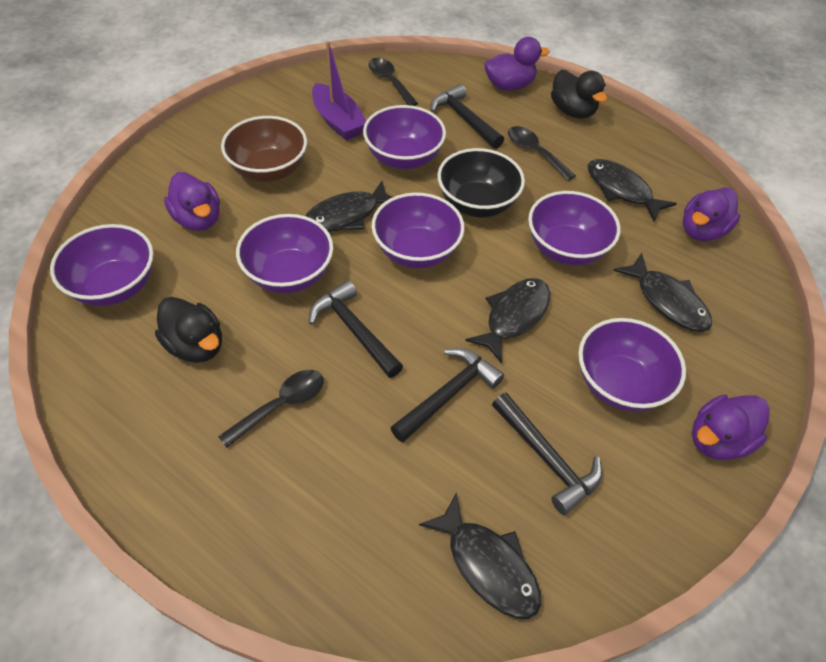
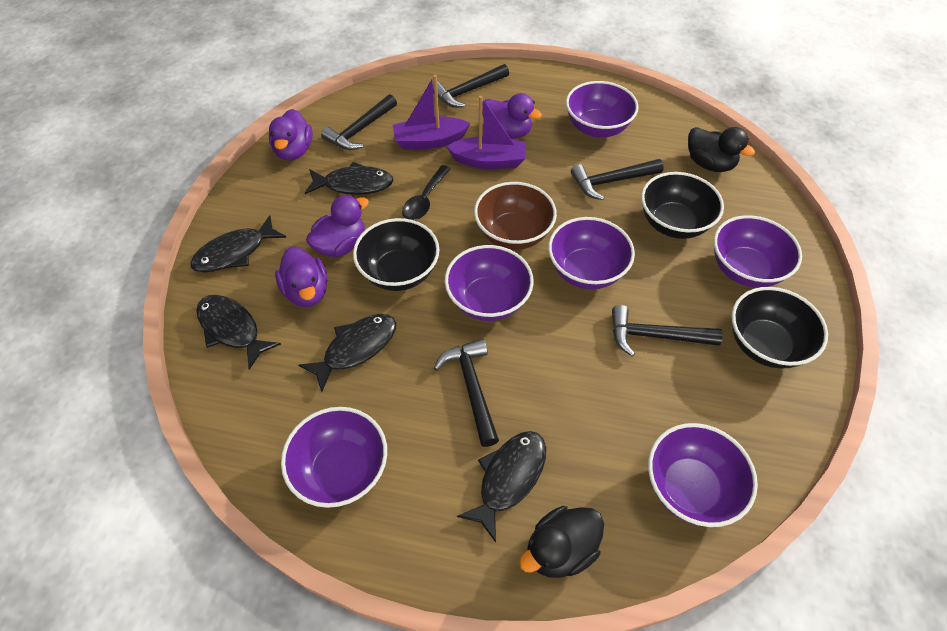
black bowl: 1 -> 3
black hammer: 4 -> 5
black spoon: 3 -> 1
purple boat: 1 -> 2

